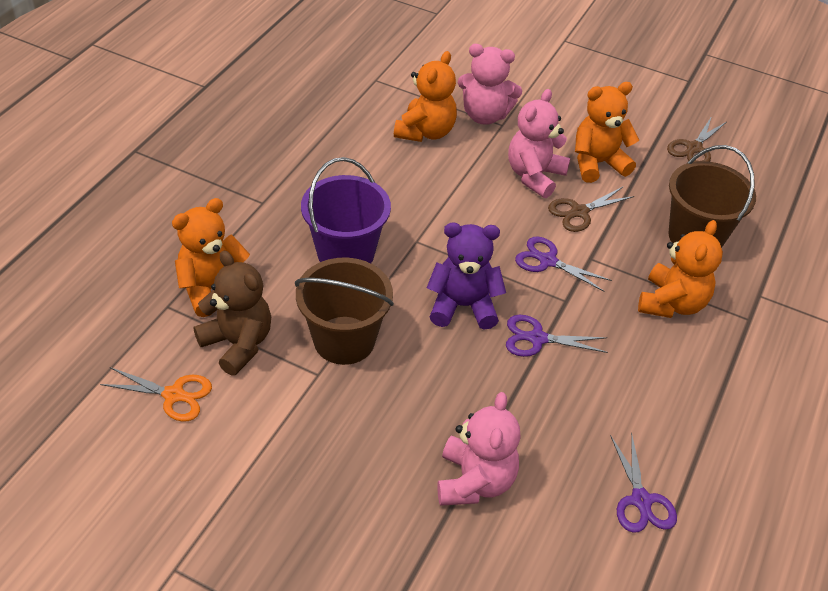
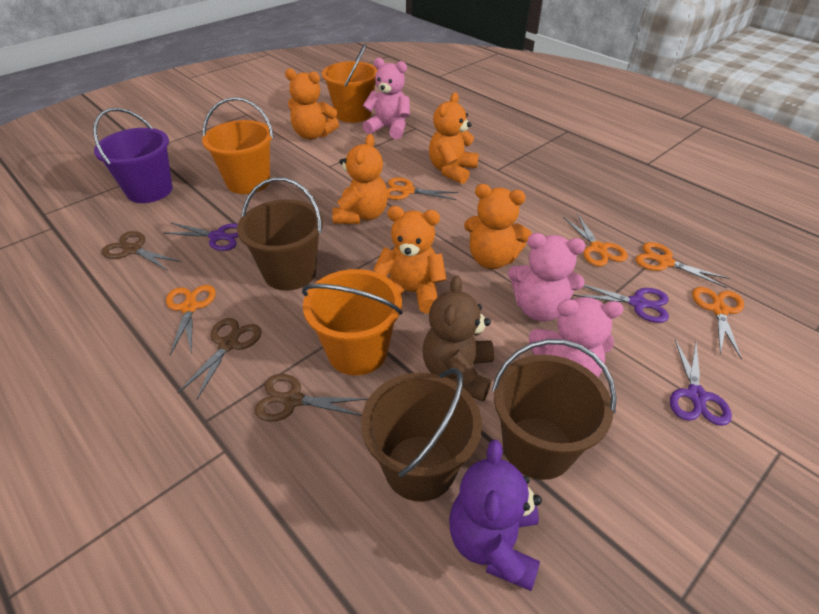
brown bucket: 2 -> 3
brown scissors: 2 -> 3
orange bucket: 0 -> 3
orange scissors: 1 -> 5
orange teddy bear: 4 -> 5

